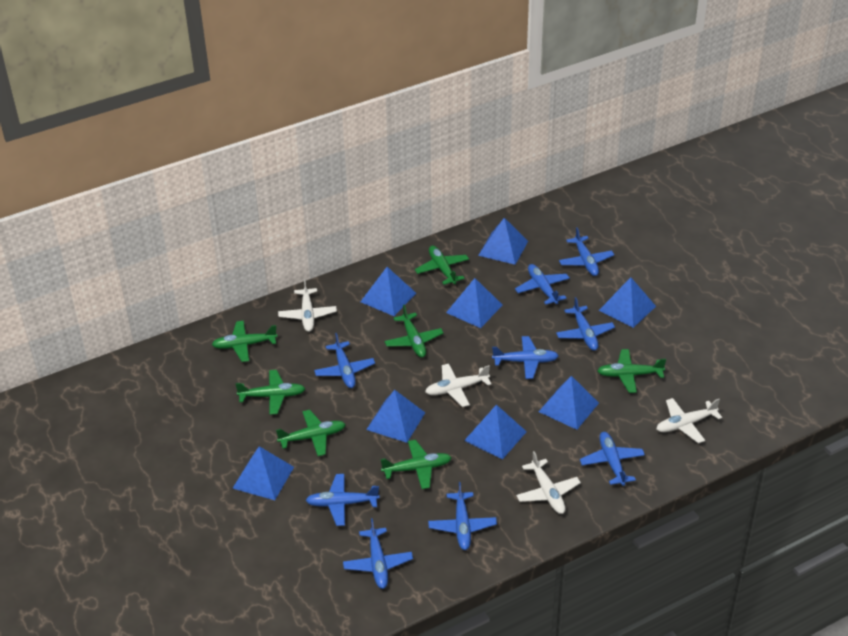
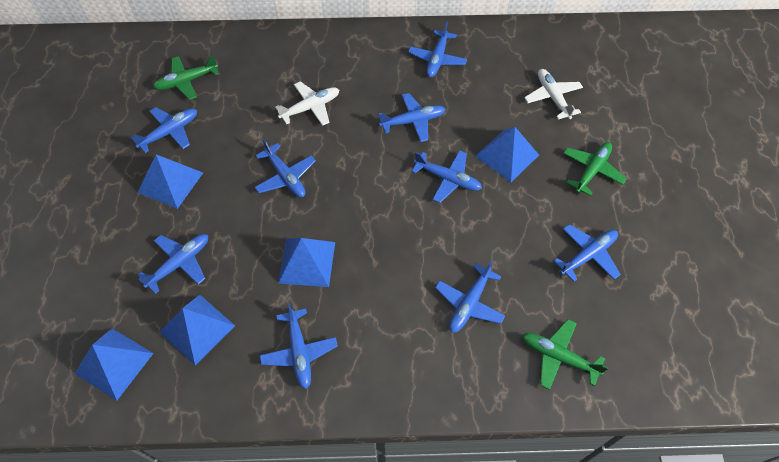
blue pyramid: 8 -> 5
green plane: 7 -> 3
white plane: 4 -> 2

